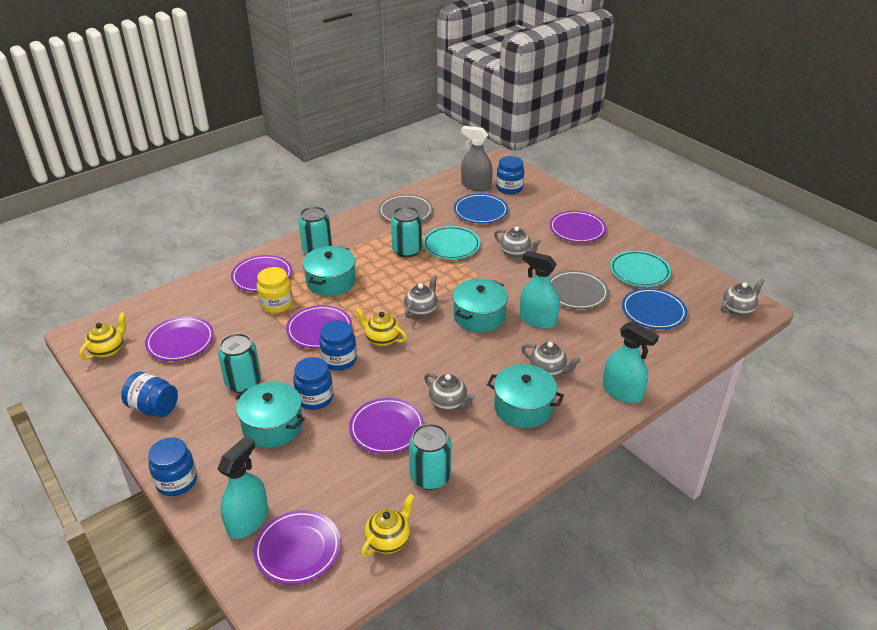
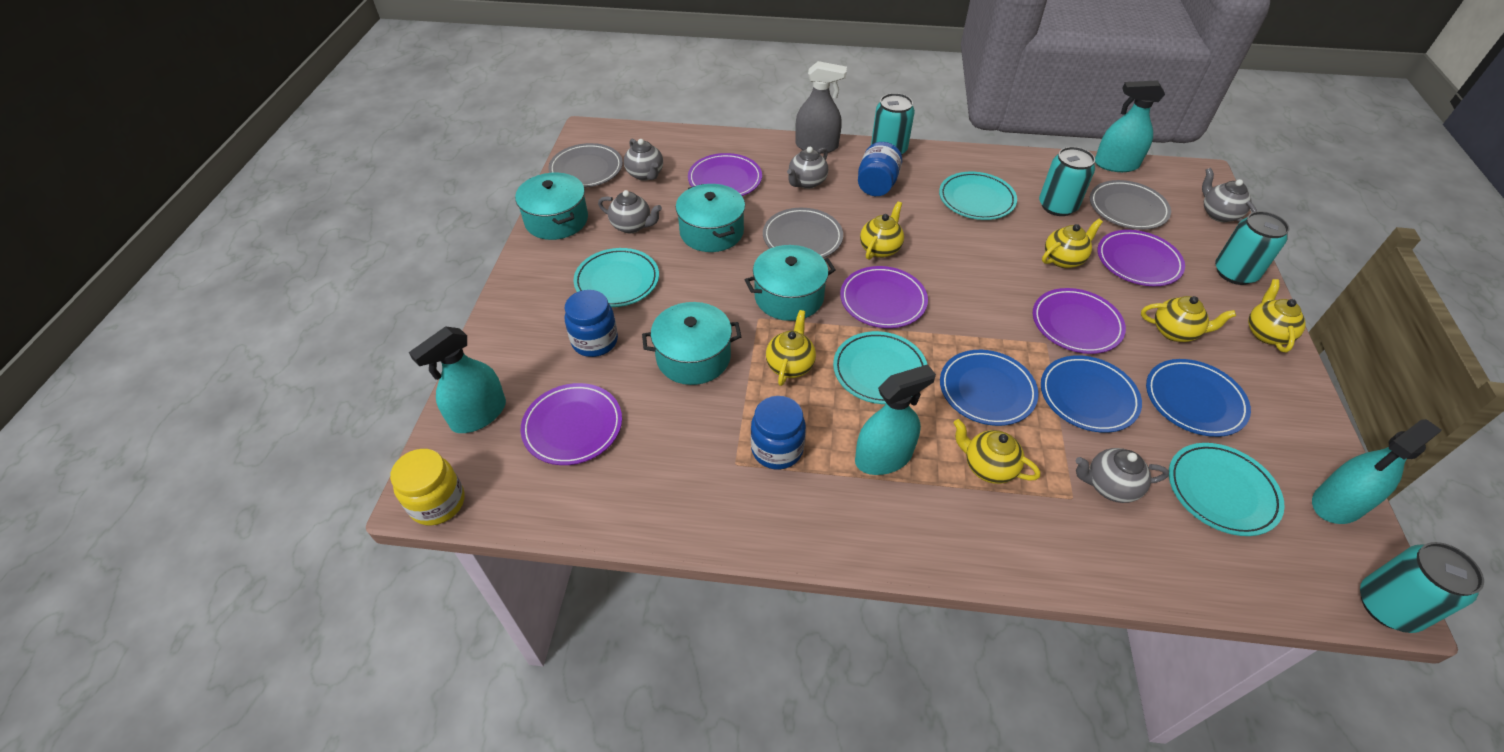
blue jar: 5 -> 3
blue plate: 2 -> 3
grey plate: 2 -> 3
purple plate: 6 -> 5
turquoise plate: 2 -> 4
turquoise spray bottle: 3 -> 4
yellow teapot: 3 -> 6

